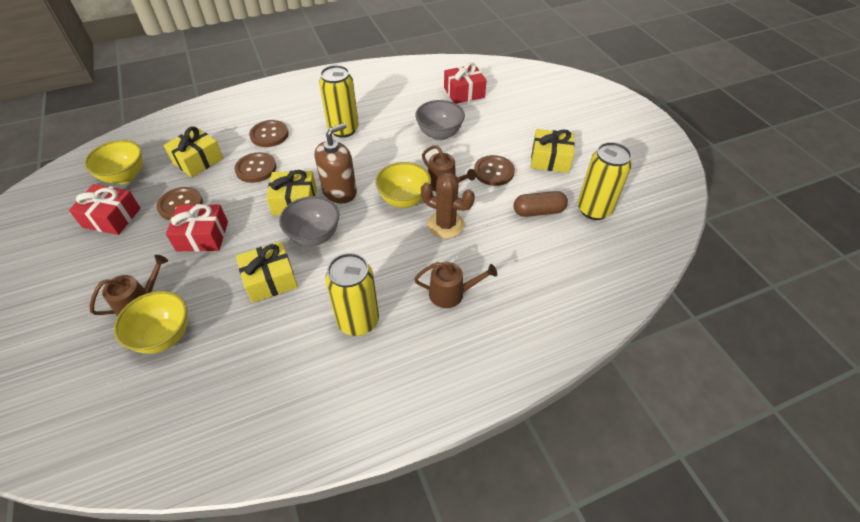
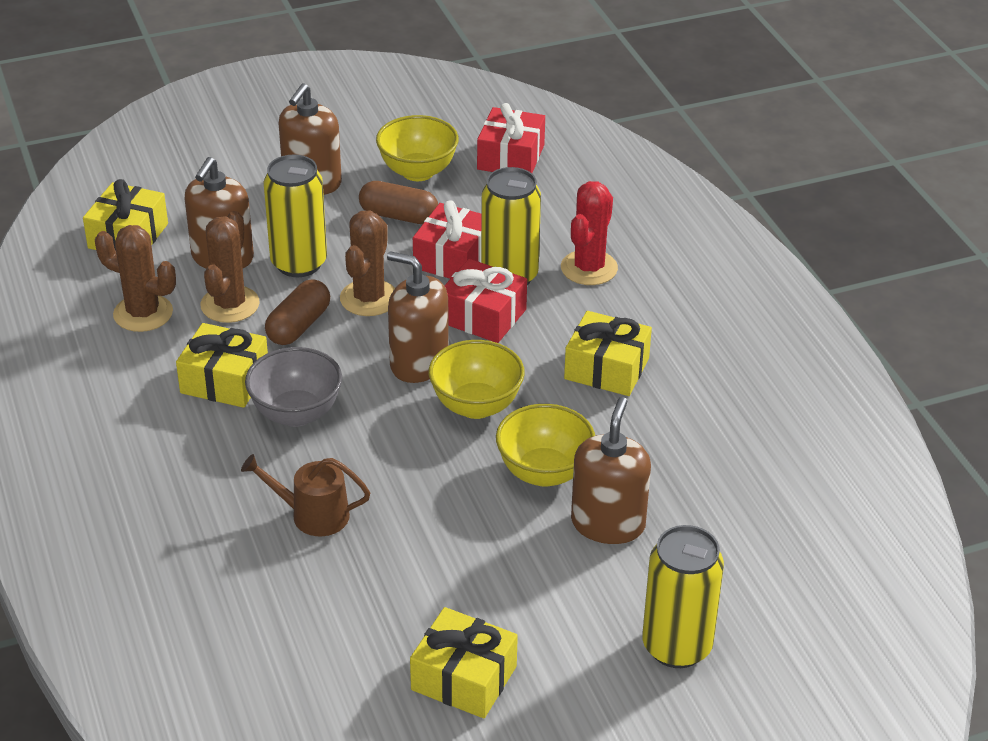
brown button: 4 -> 0
brown cactus: 1 -> 3
brown capsule: 1 -> 2
brown soap dispenser: 1 -> 4
brown watering can: 3 -> 1
grey bowl: 2 -> 1
red cactus: 0 -> 1

